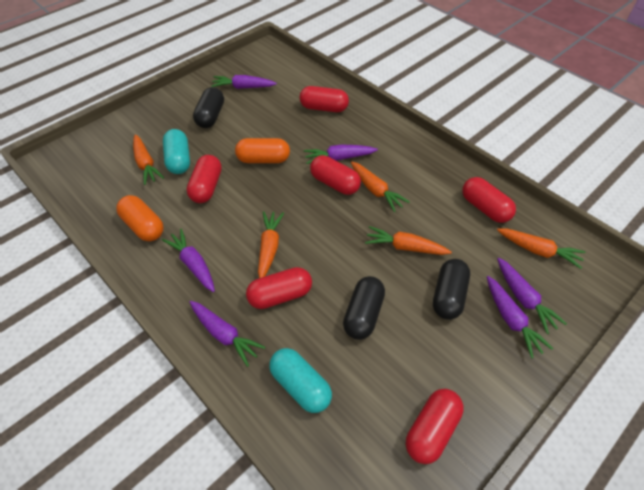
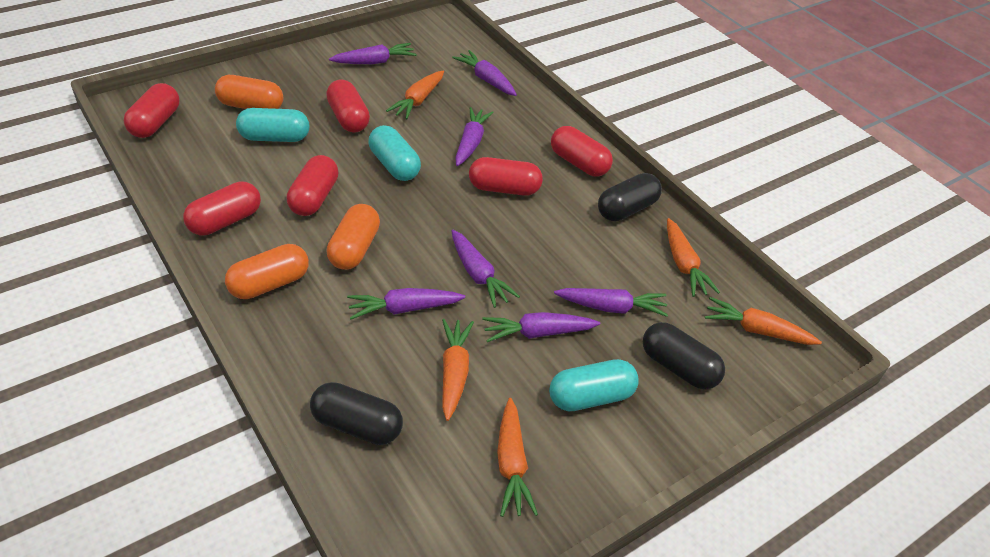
orange capsule: 2 -> 3
purple carrot: 6 -> 7
turquoise capsule: 2 -> 3

